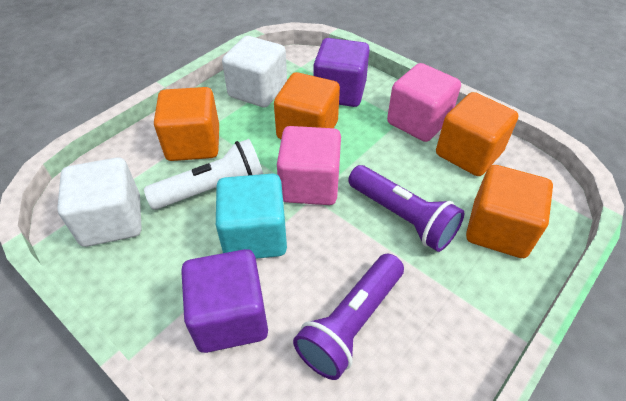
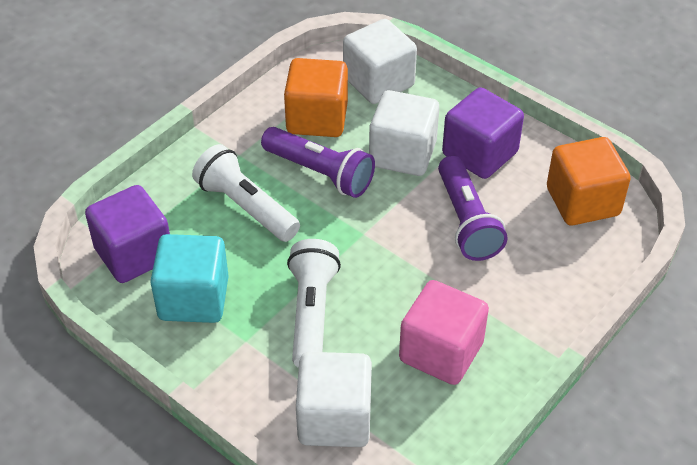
orange cube: 4 -> 2
pink cube: 2 -> 1
white cube: 2 -> 3
white flashlight: 1 -> 2

